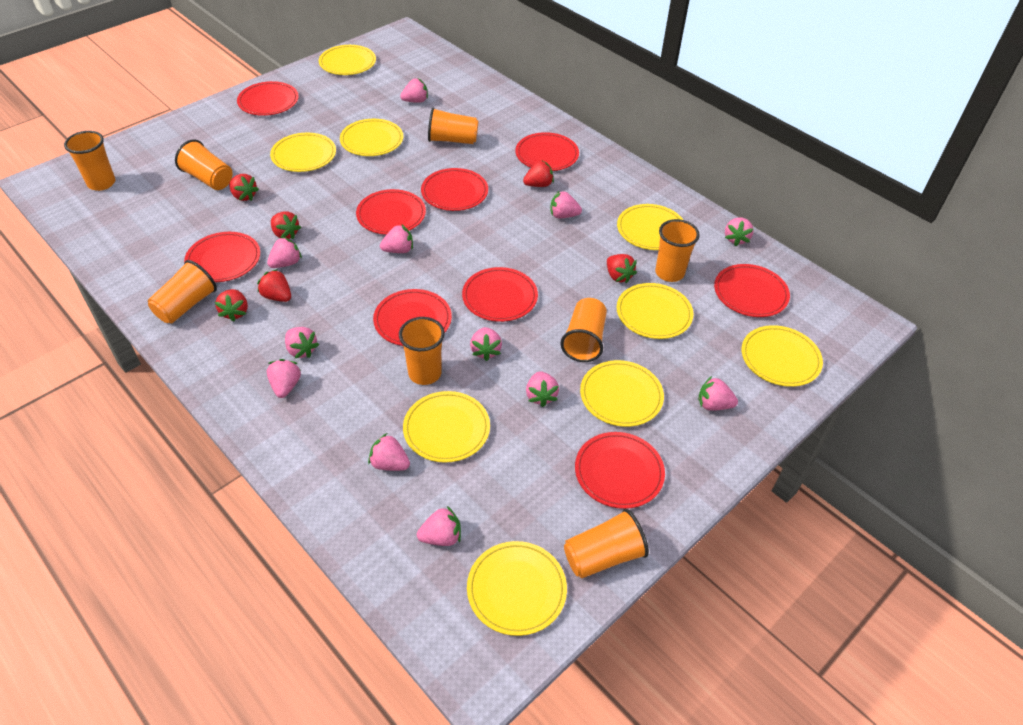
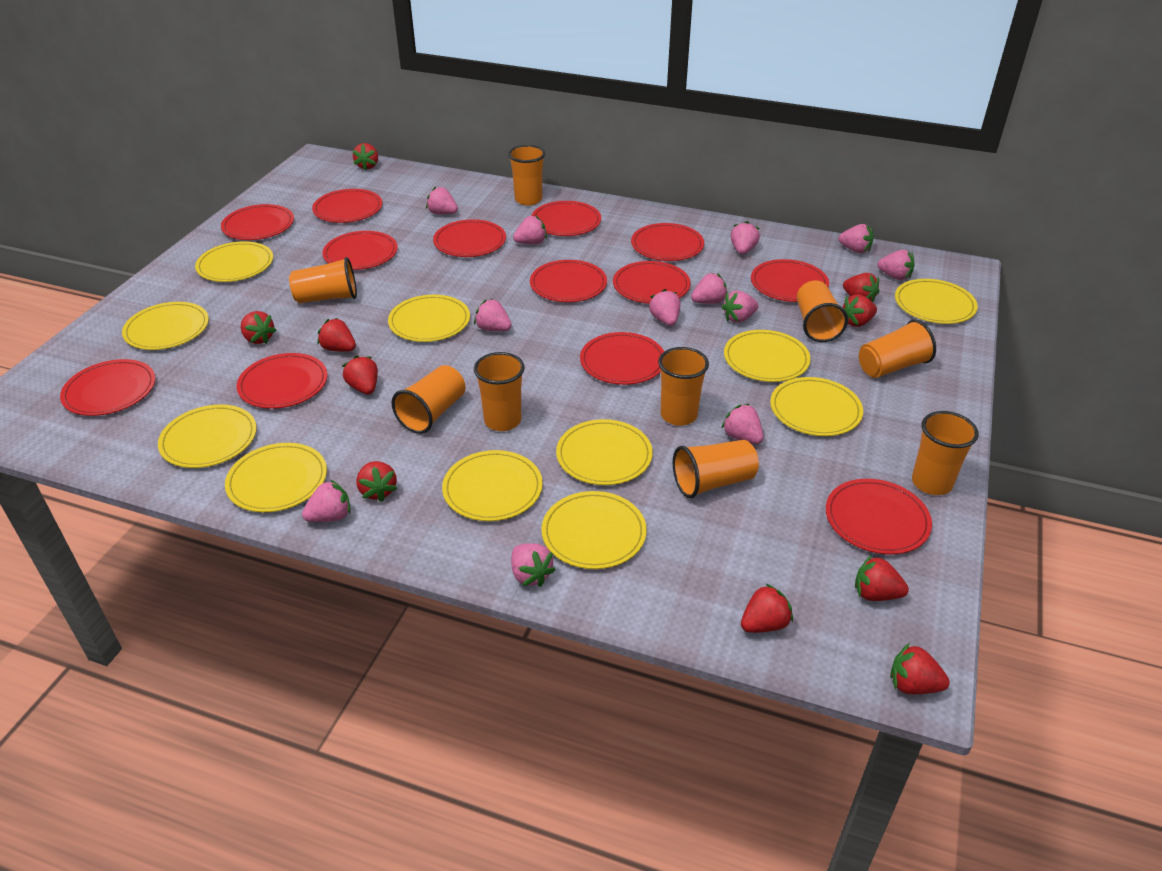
orange cup: 8 -> 9
red plate: 9 -> 13
red strawberry: 6 -> 10
yellow plate: 9 -> 11

